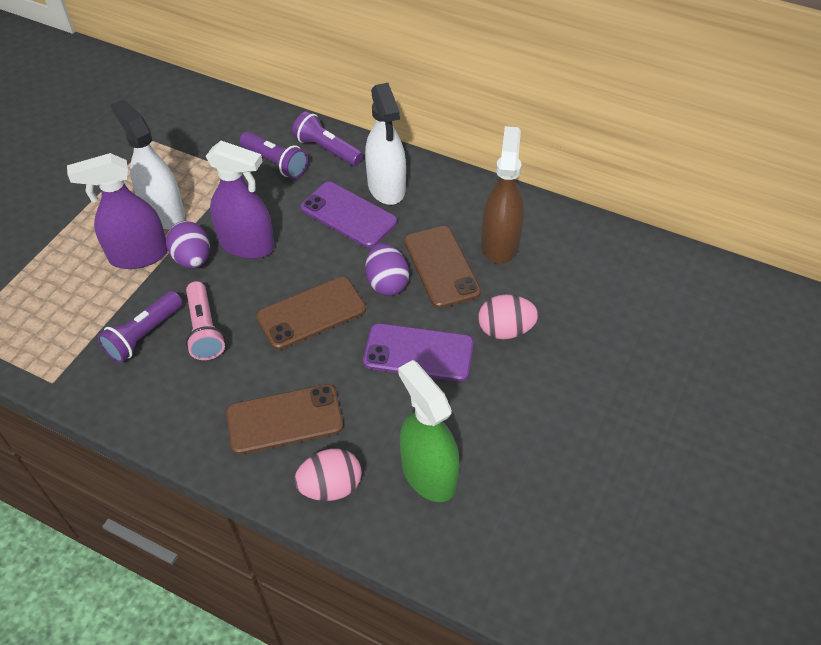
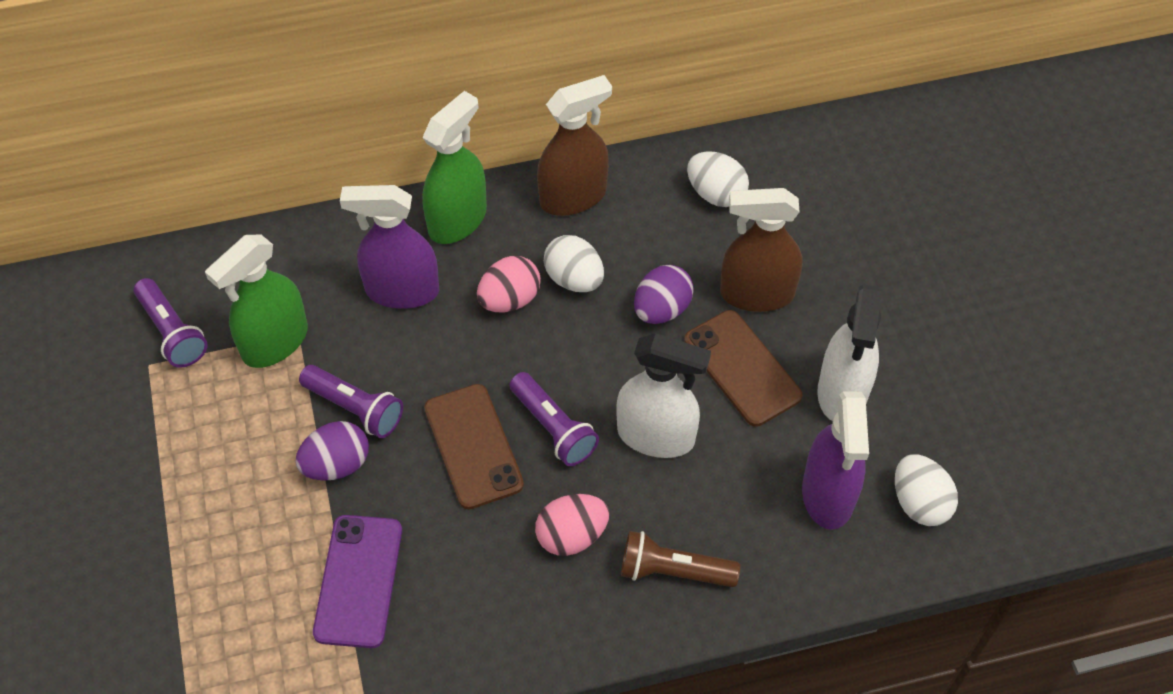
brown flashlight: 0 -> 1
brown phone: 3 -> 2
brown spray bottle: 1 -> 2
green spray bottle: 1 -> 2
pink flashlight: 1 -> 0
purple phone: 2 -> 1
white egg: 0 -> 3

